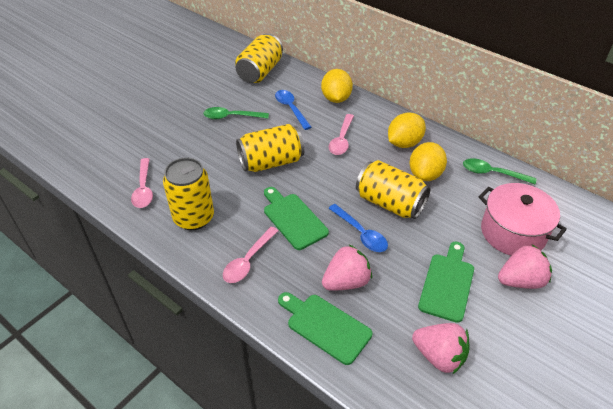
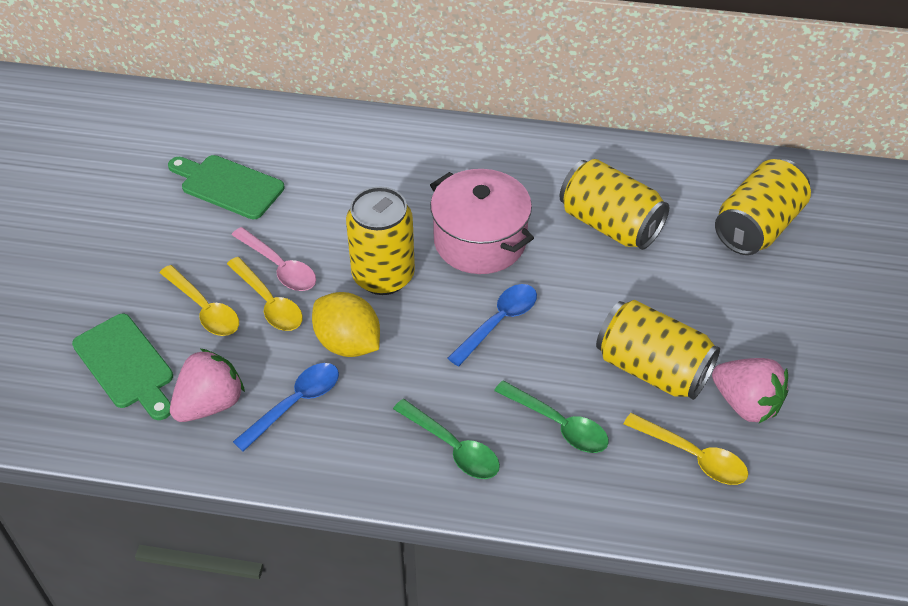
green cutting board: 3 -> 2
pink spoon: 3 -> 1
pink strawberry: 3 -> 2
yellow lemon: 3 -> 1
yellow spoon: 0 -> 3

